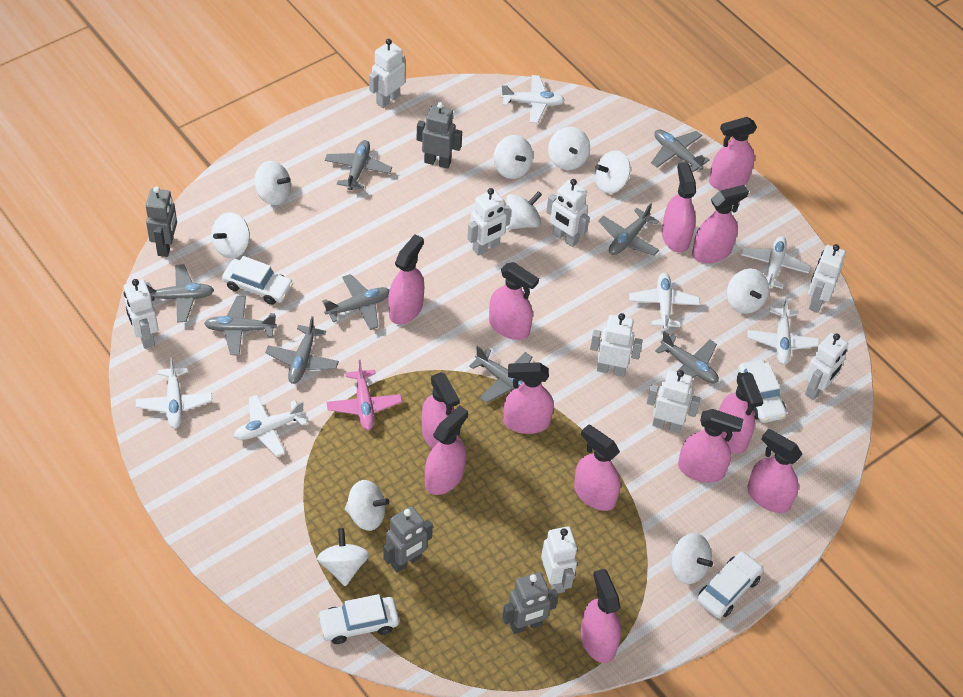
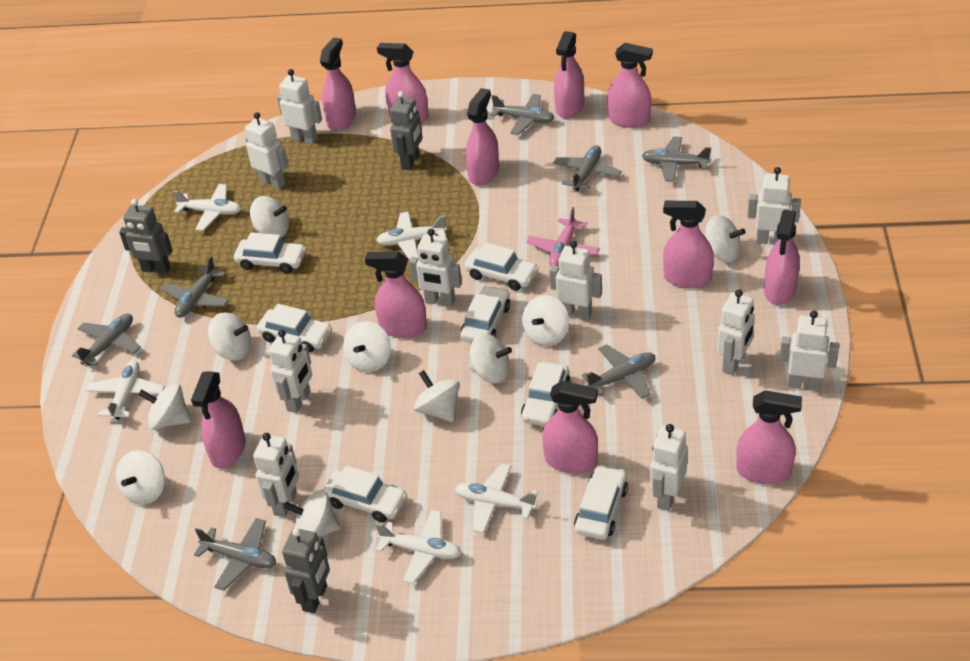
grey plane: 9 -> 7
grey robot: 4 -> 3
pink spray bottle: 13 -> 11
white car: 4 -> 7
white plane: 6 -> 5
white robot: 9 -> 10

